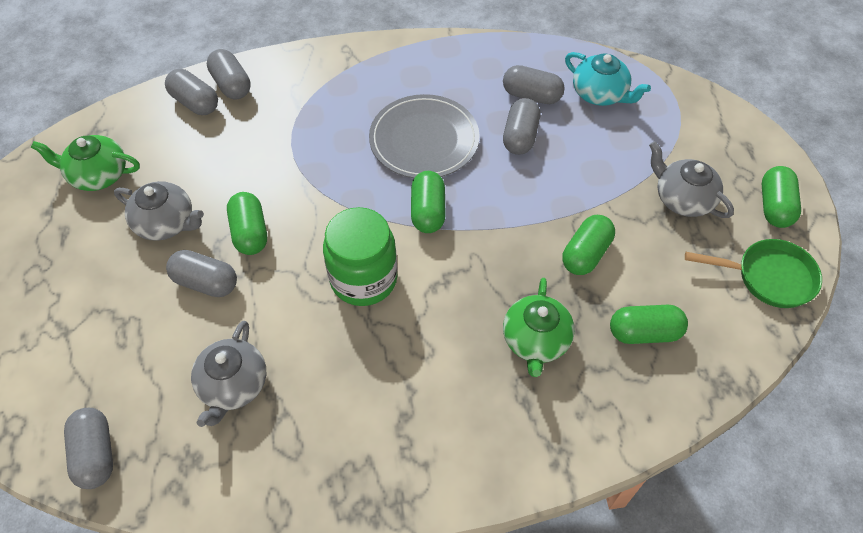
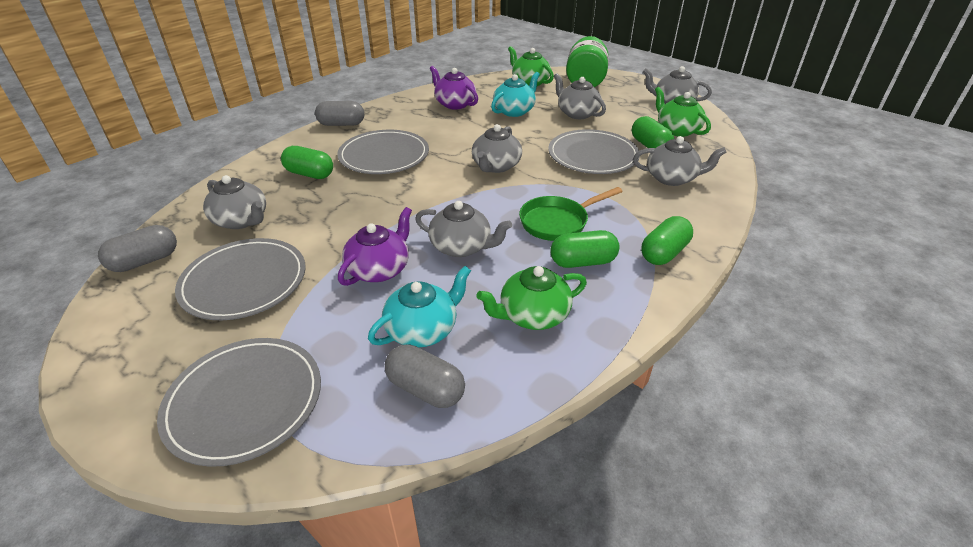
green capsule: 5 -> 4
green teapot: 2 -> 3
grey capsule: 6 -> 3
grey plate: 1 -> 4
grey teapot: 3 -> 6
purple teapot: 0 -> 2
turquoise teapot: 1 -> 2

